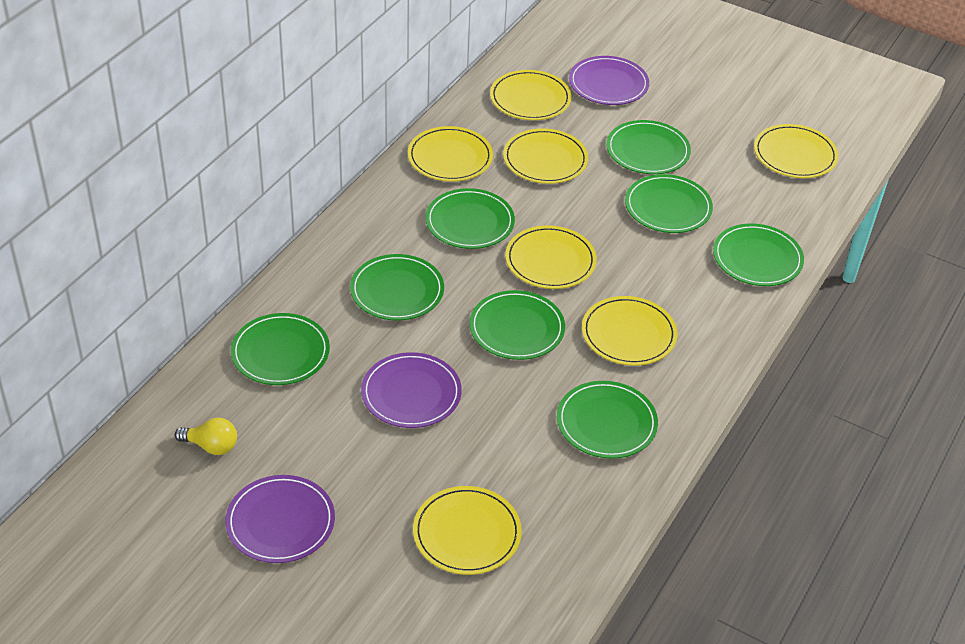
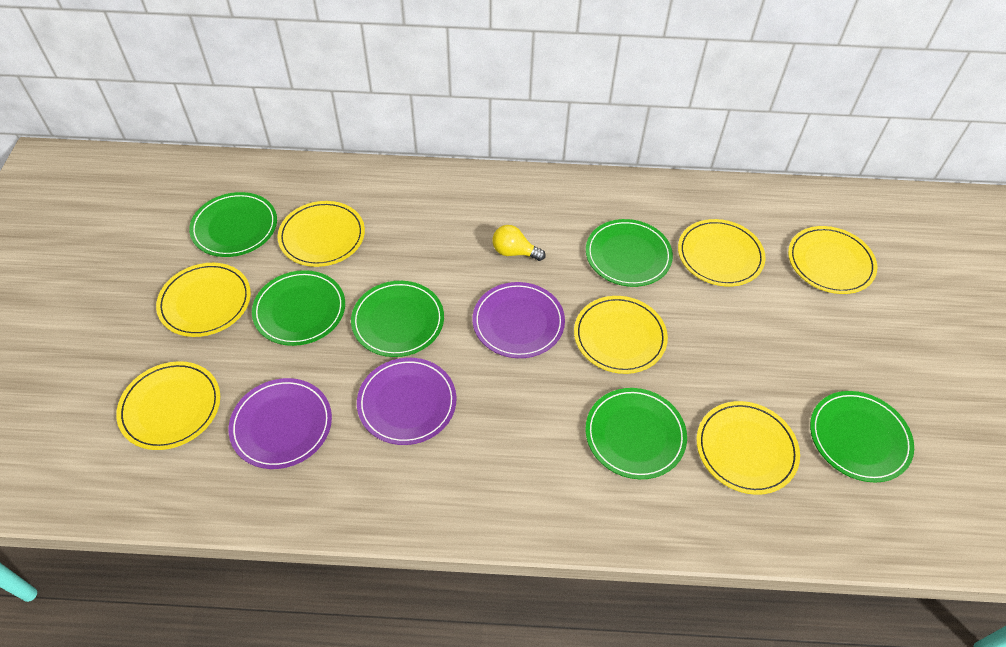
green plate: 8 -> 6

